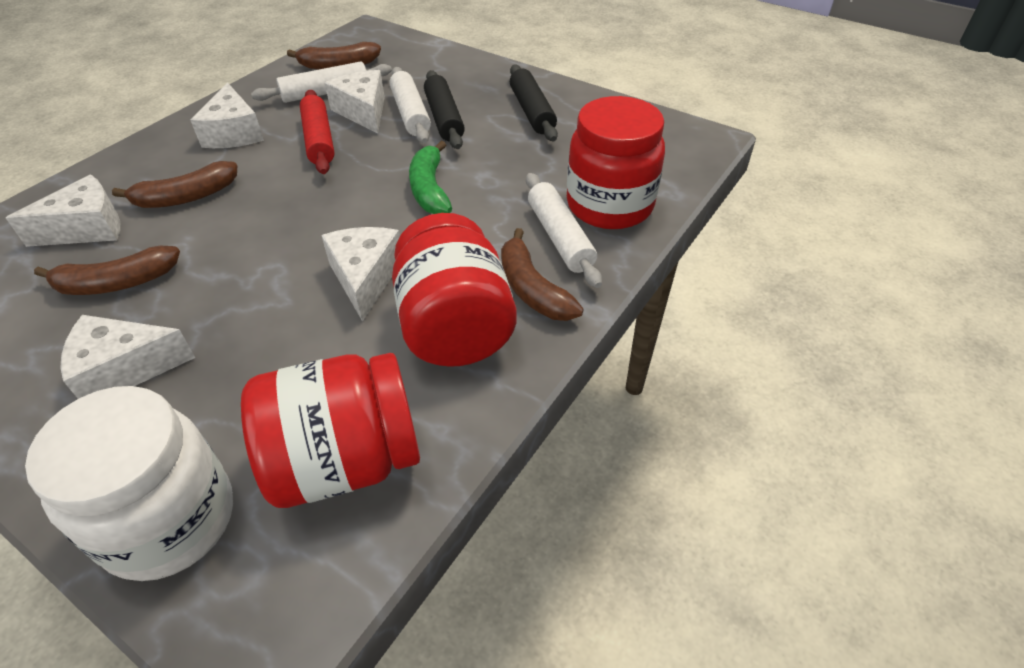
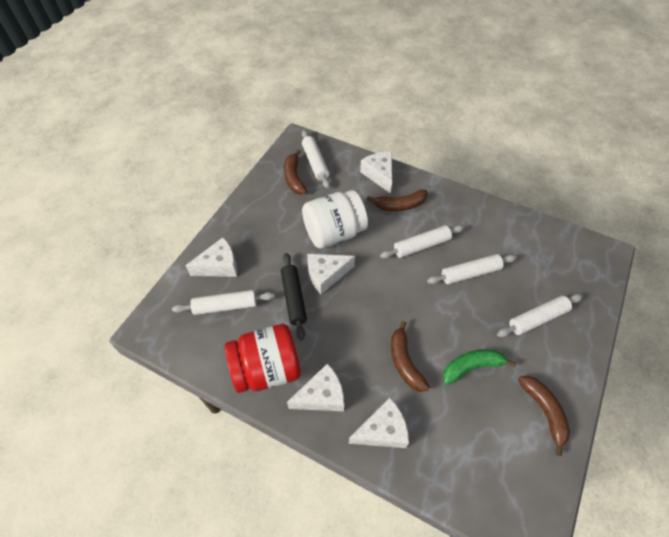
black rolling pin: 2 -> 1
red jar: 3 -> 1
red rolling pin: 1 -> 0
white rolling pin: 3 -> 5

